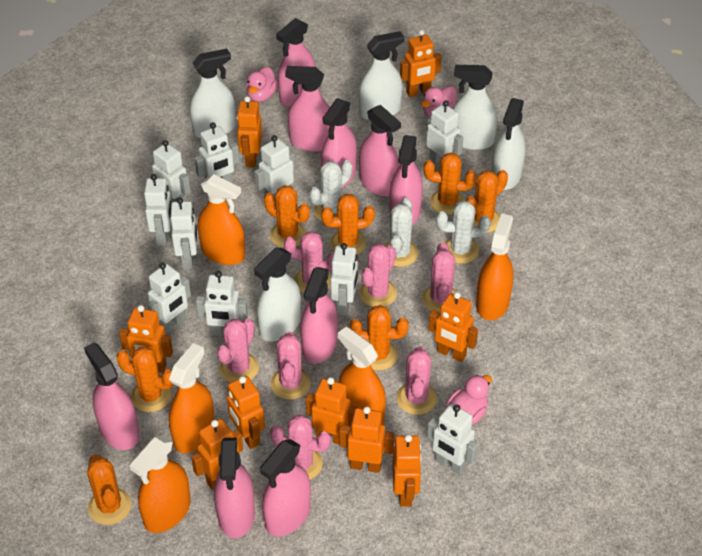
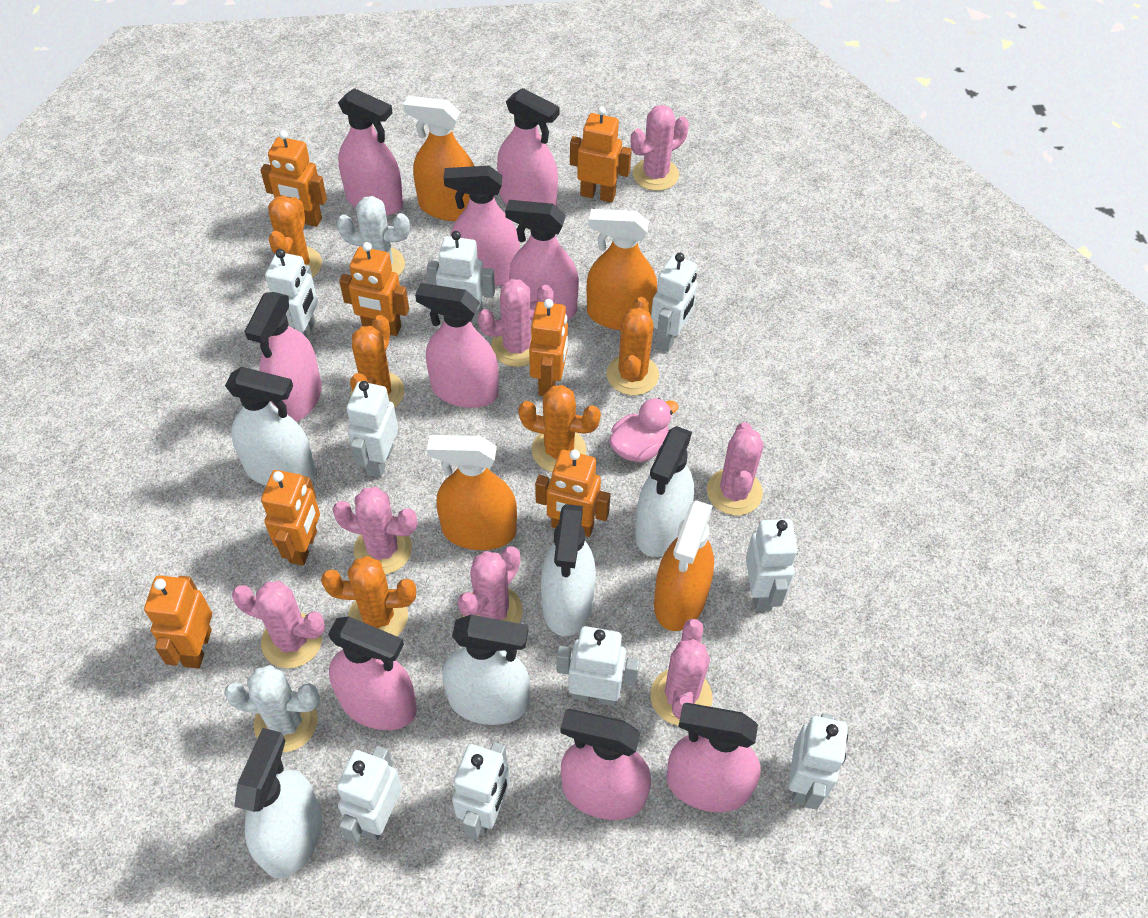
orange cactus: 7 -> 5
orange robot: 9 -> 7
orange spray bottle: 5 -> 4
pink duck: 3 -> 1
white cactus: 3 -> 2
white robot: 10 -> 9

